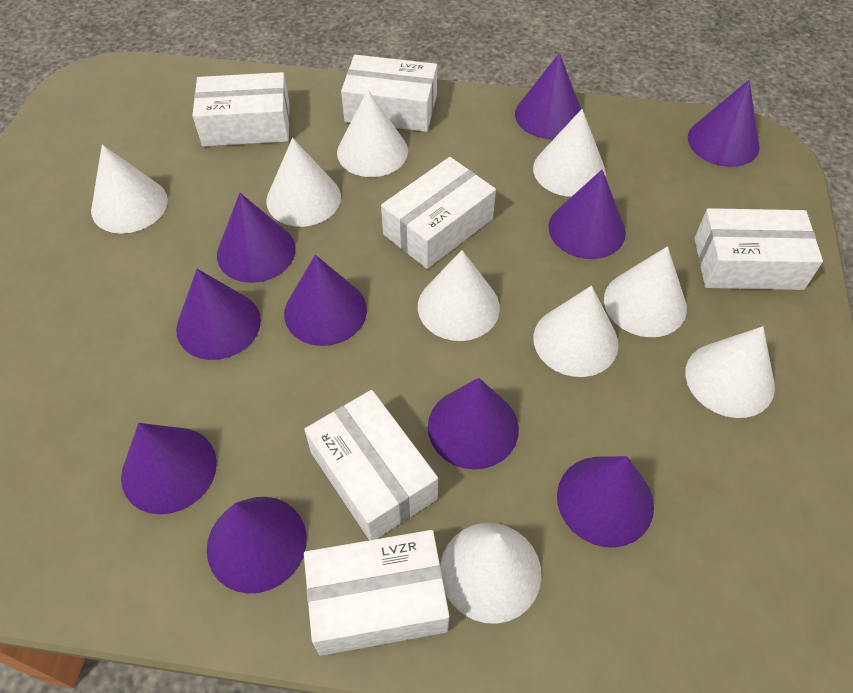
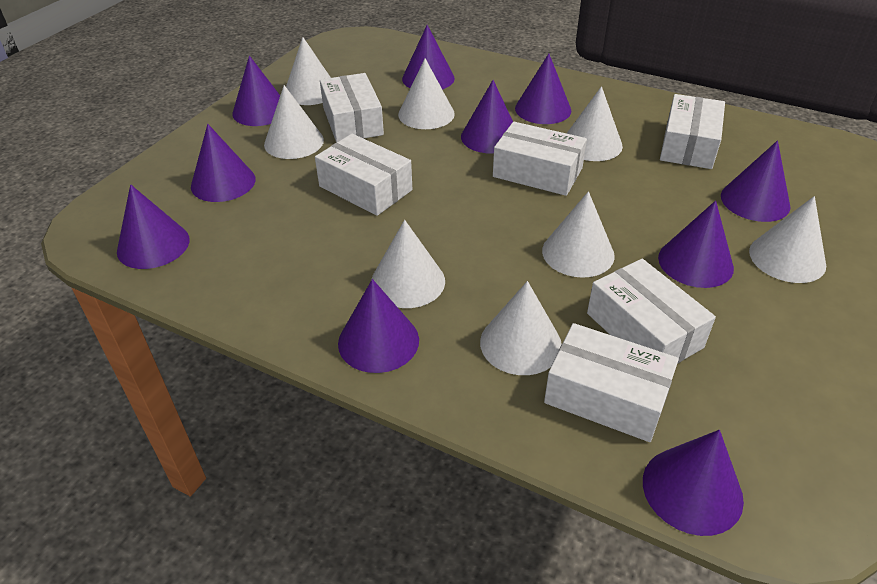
white cone: 9 -> 8

